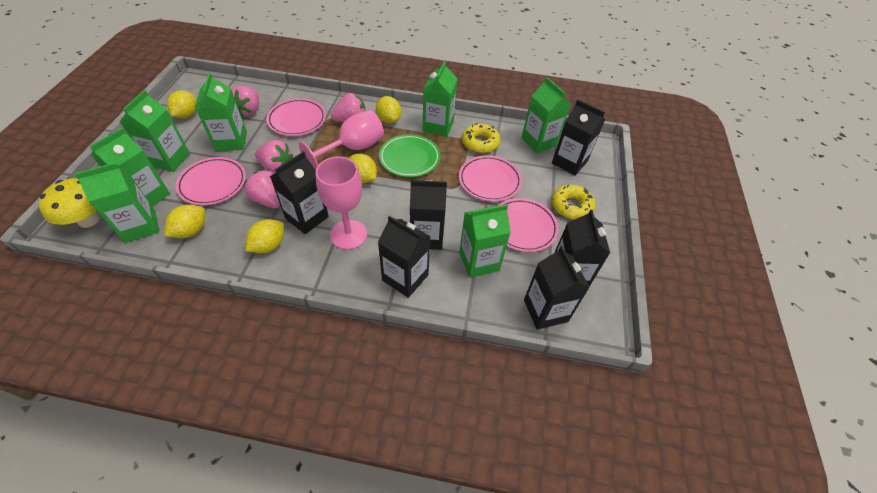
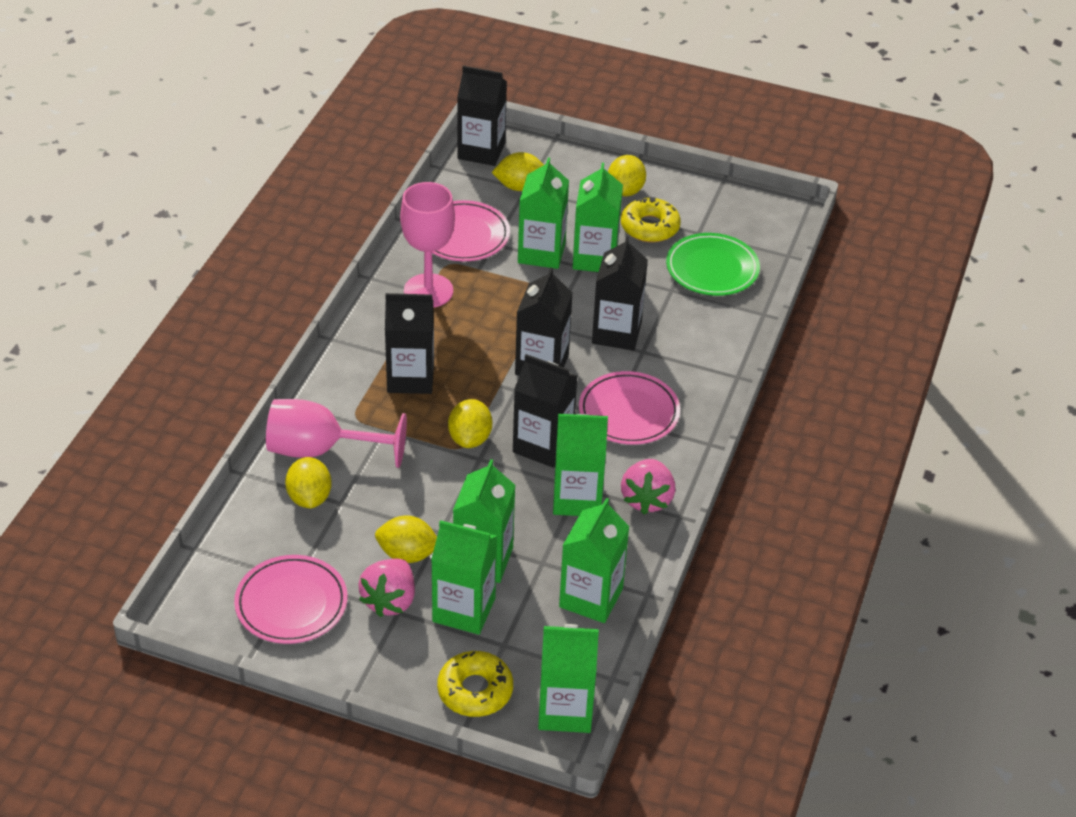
black carton: 6 -> 5
pink plate: 4 -> 3
pink strawberry: 4 -> 2
yellow mushroom: 1 -> 0

